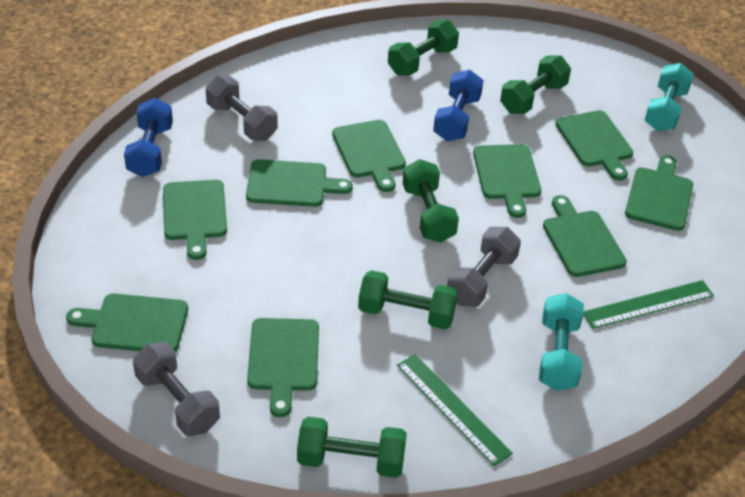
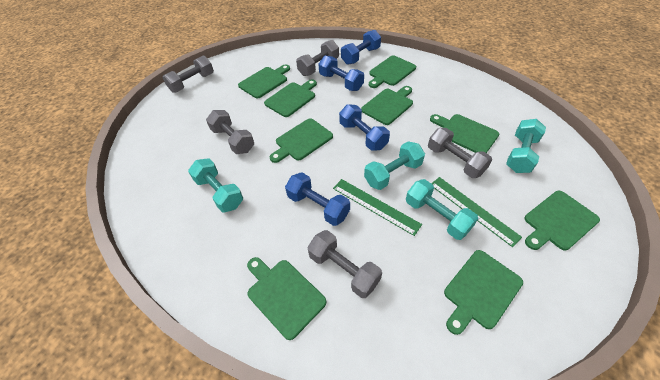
blue dumbbell: 2 -> 4
green dumbbell: 5 -> 0
grey dumbbell: 3 -> 5
turquoise dumbbell: 2 -> 4

